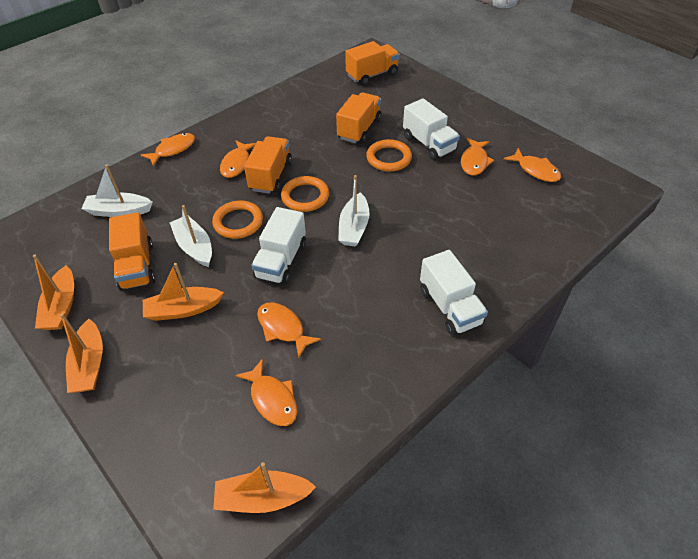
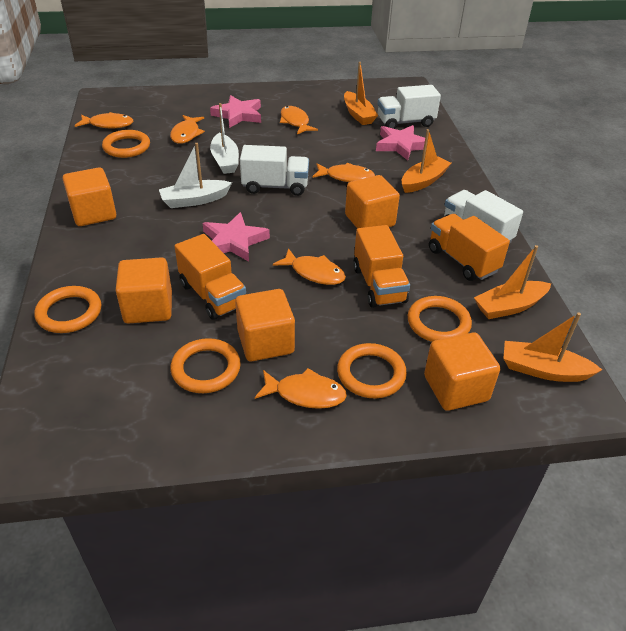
orange cube: 0 -> 5
orange ring: 3 -> 5
orange truck: 4 -> 3
pink star: 0 -> 3
white boat: 3 -> 2

